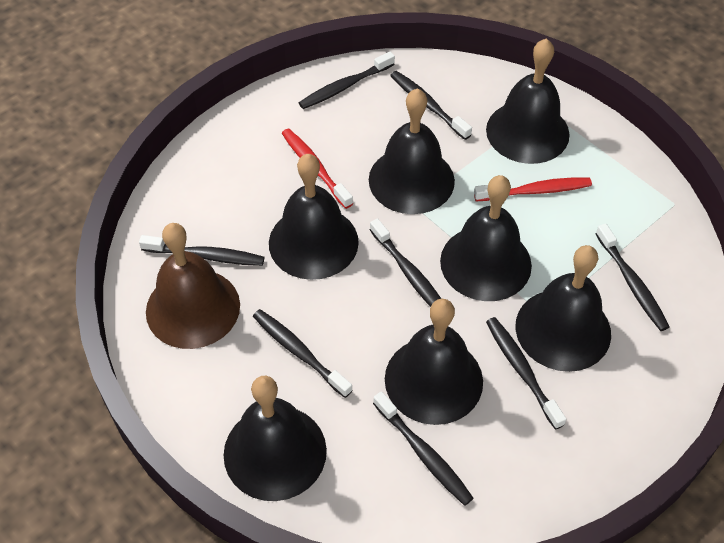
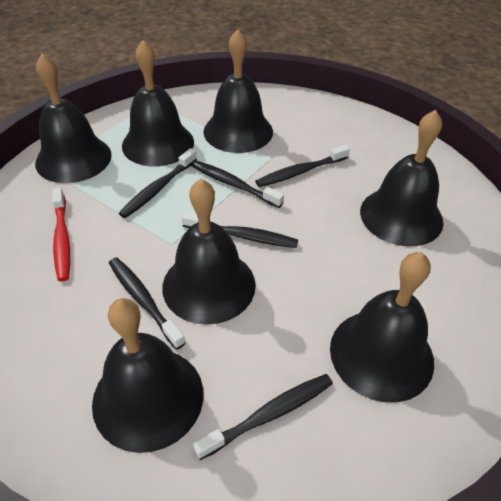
black toothbrush: 8 -> 6
brown bell: 1 -> 0
red toothbrush: 2 -> 1

